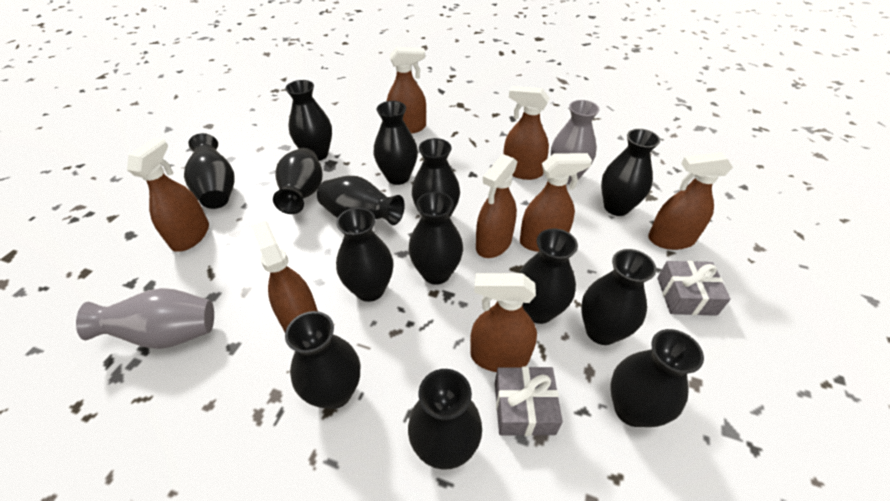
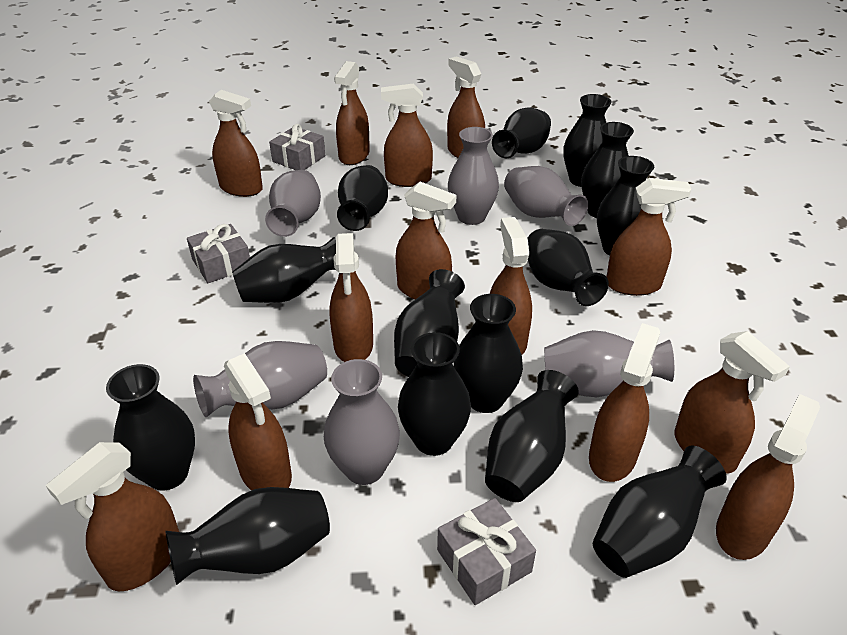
brown spray bottle: 8 -> 13
grey gift: 2 -> 3
grey vase: 2 -> 6

